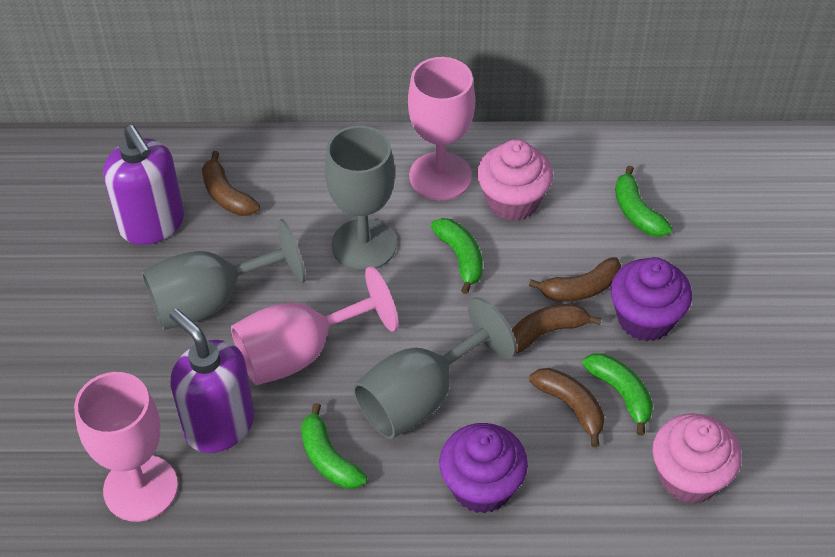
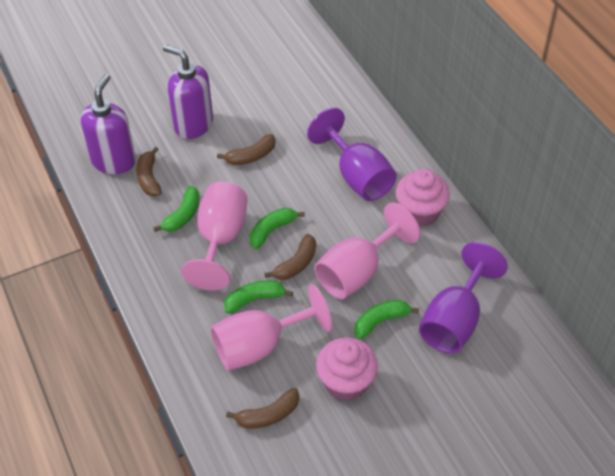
grey goblet: 3 -> 0
purple cupcake: 2 -> 0
purple goblet: 0 -> 2

